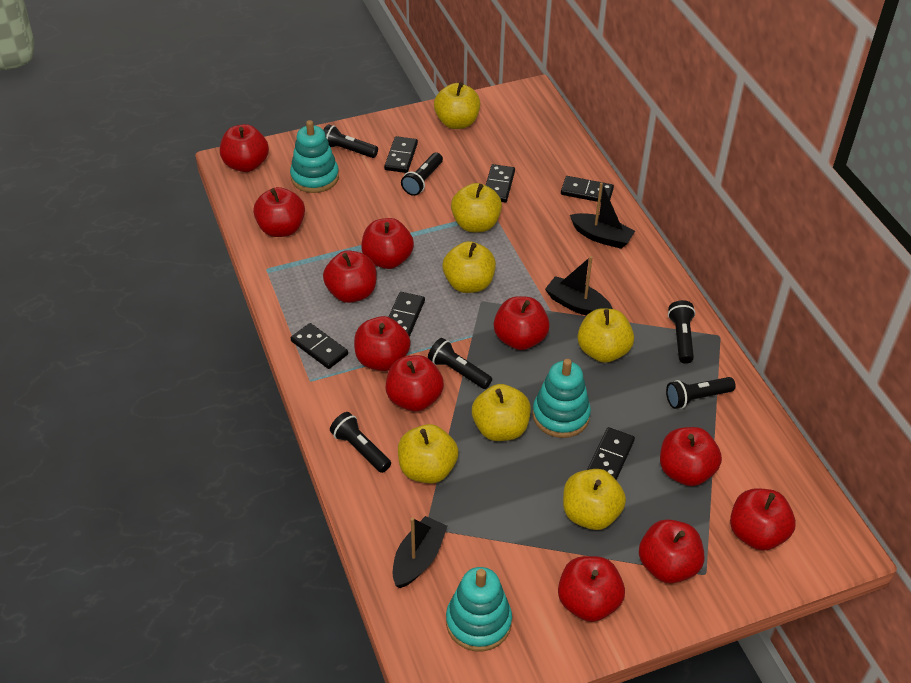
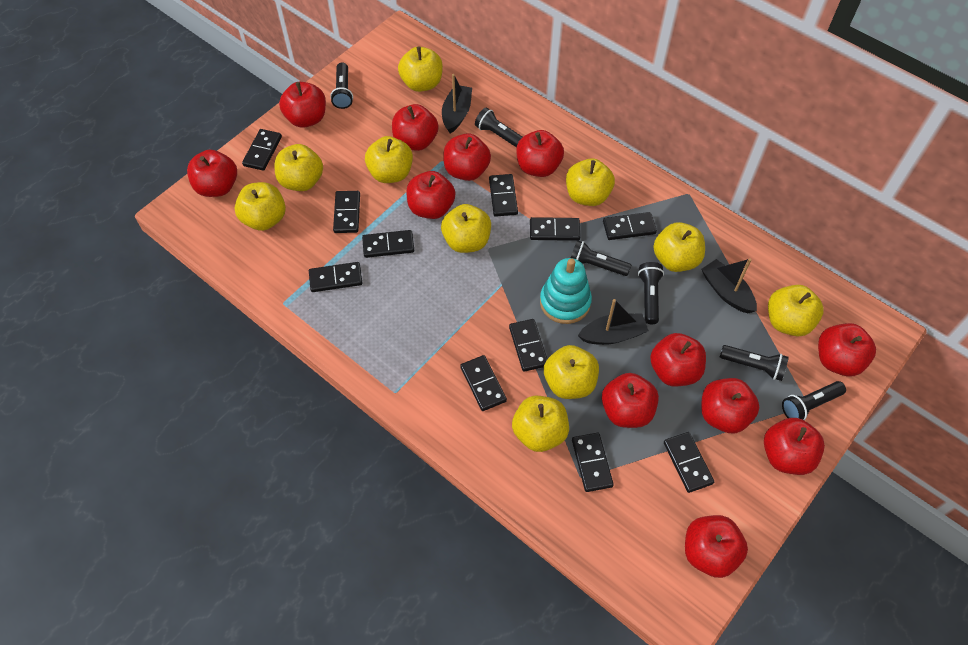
black domino: 6 -> 11
red apple: 11 -> 12
turquoise stacking toy: 3 -> 1
yellow apple: 7 -> 10

